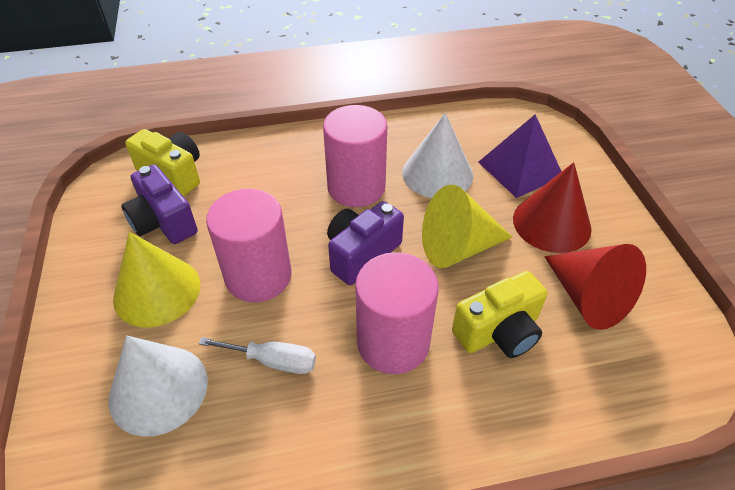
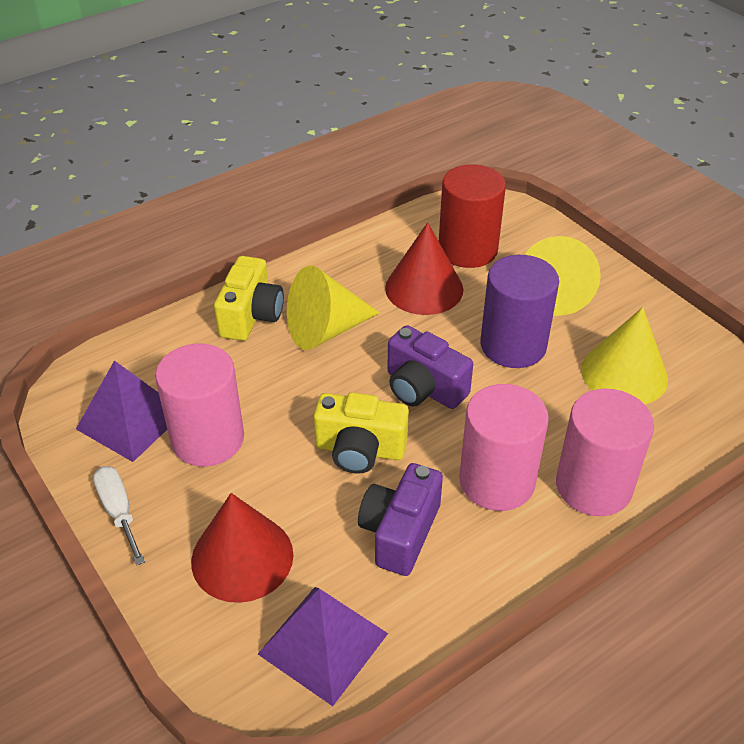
purple cylinder: 0 -> 1
purple pyramid: 1 -> 2
red cylinder: 0 -> 1
white cone: 2 -> 0
yellow cone: 2 -> 3

